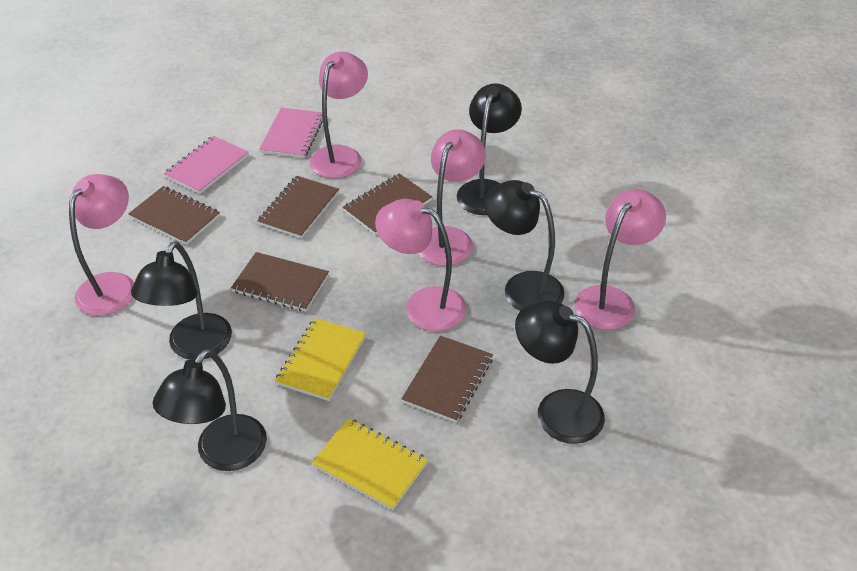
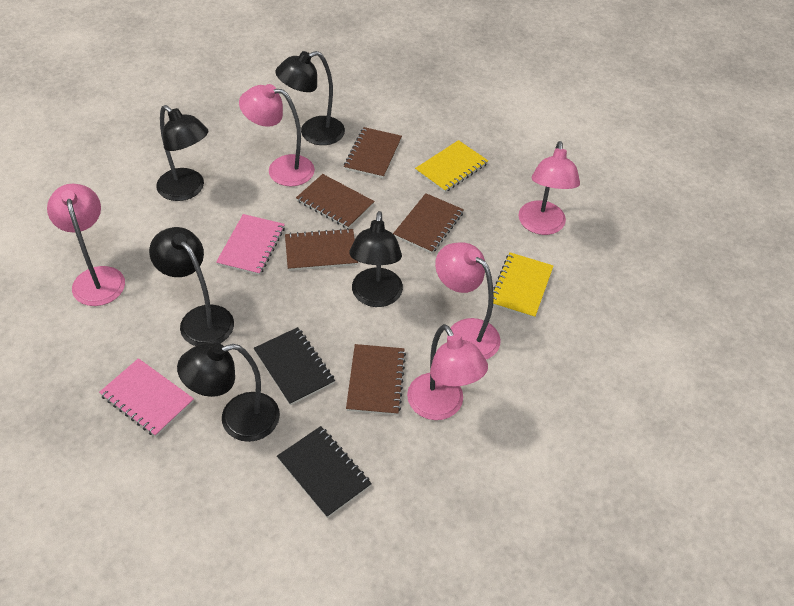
black notebook: 0 -> 2

